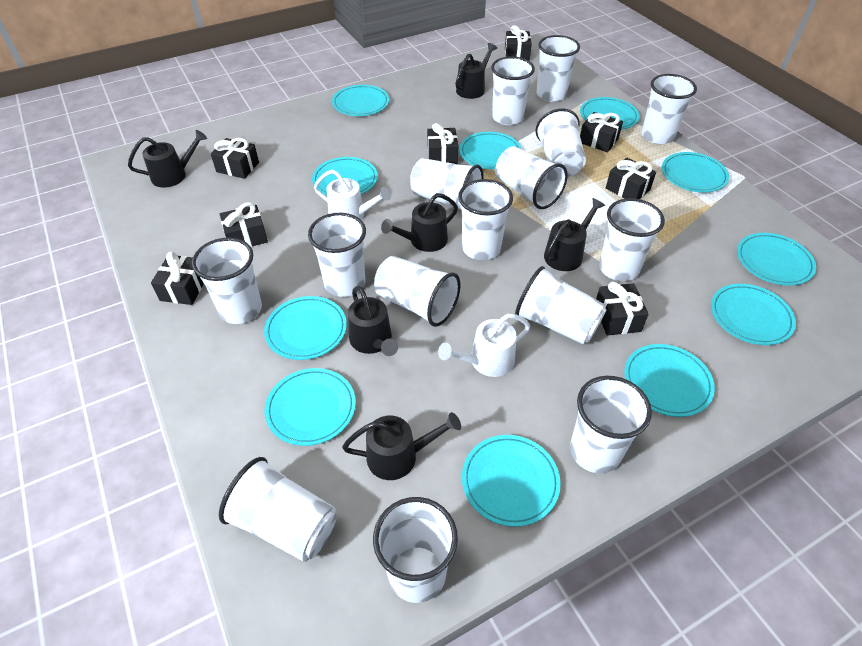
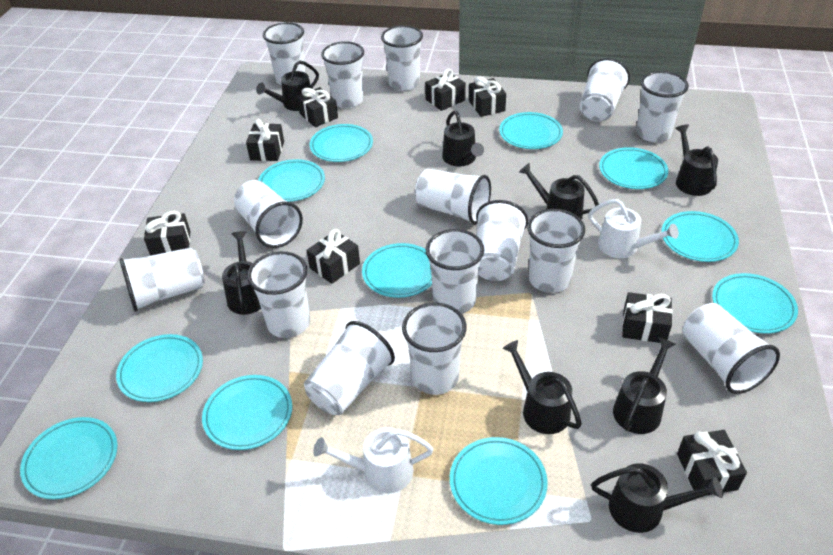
black watering can: 6 -> 8

